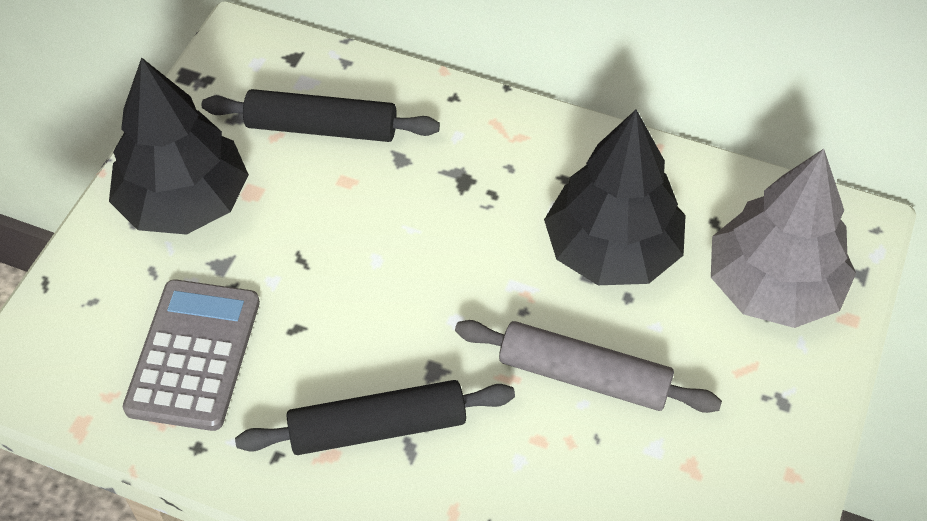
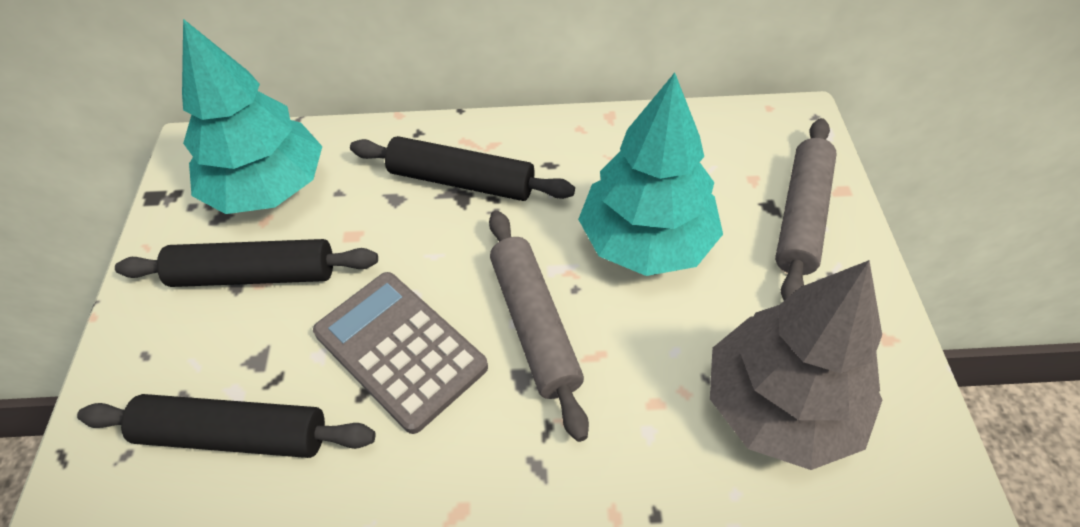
black rolling pin: 2 -> 3
black tree: 2 -> 0
grey rolling pin: 1 -> 2
turquoise tree: 0 -> 2

